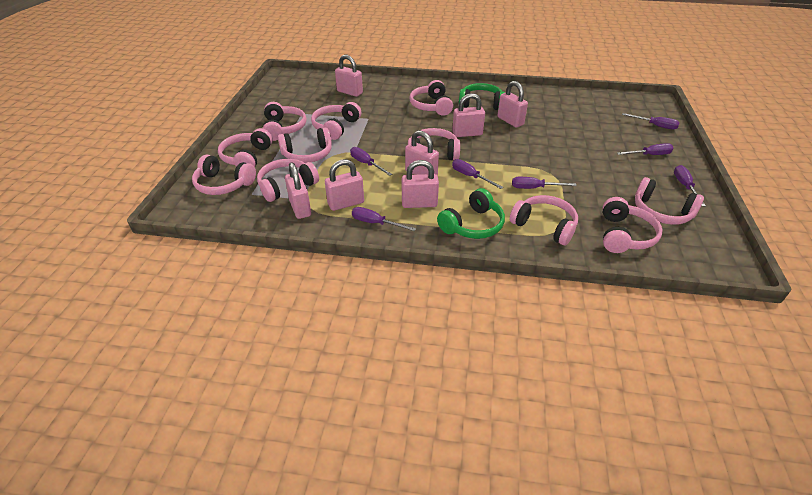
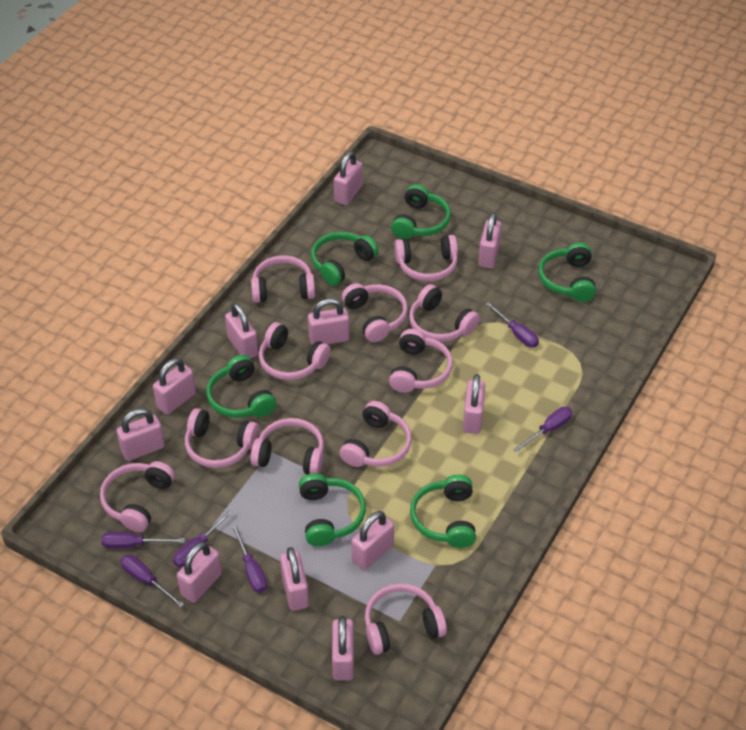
green headphones: 2 -> 6
pink padlock: 7 -> 11
purple screwdriver: 7 -> 6

